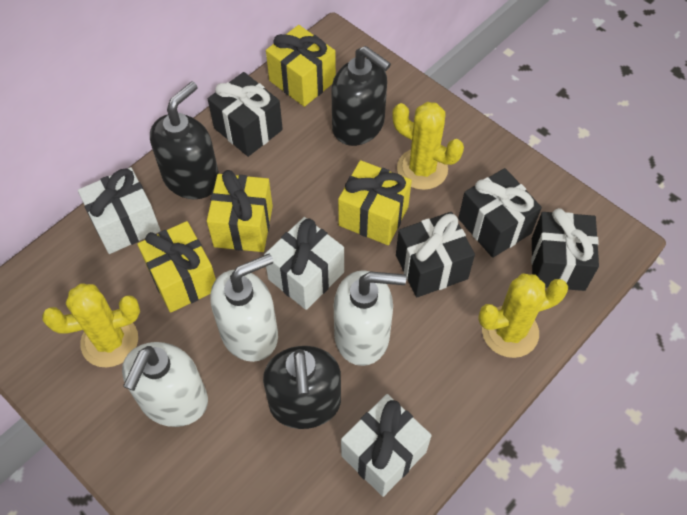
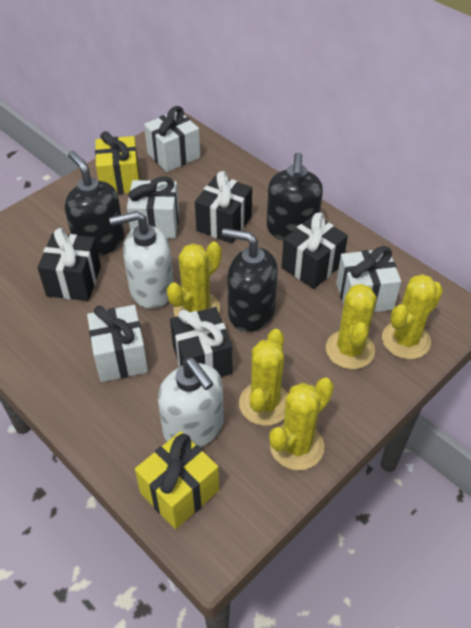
white gift: 3 -> 4
white soap dispenser: 3 -> 2
yellow cactus: 3 -> 5
yellow gift: 4 -> 2

